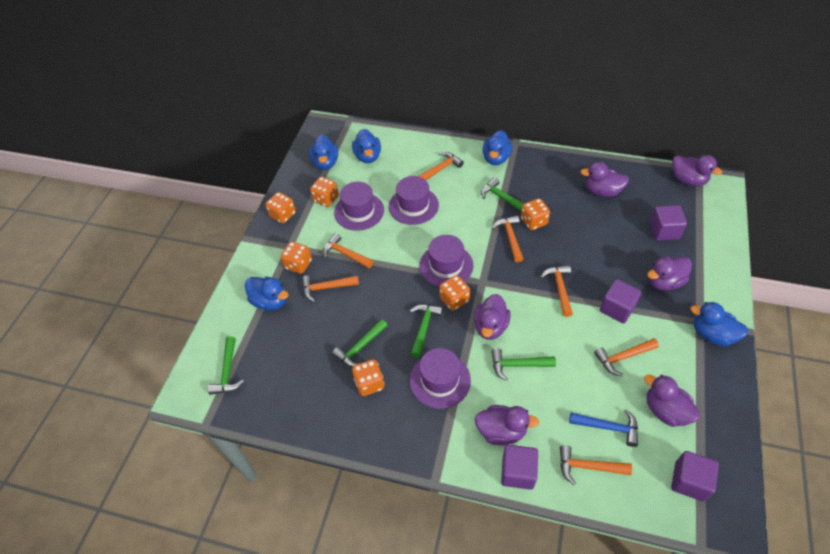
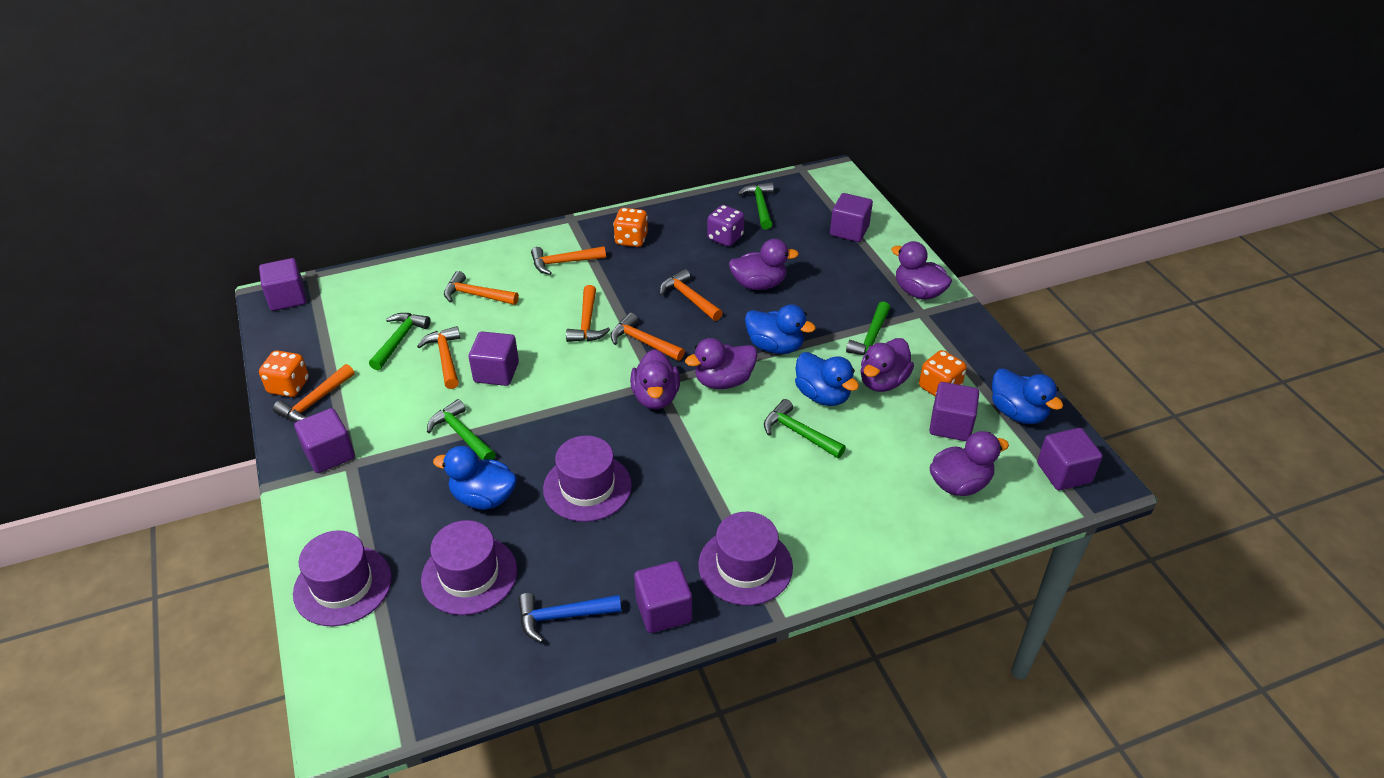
blue duck: 5 -> 4
orange dice: 6 -> 3
purple cube: 4 -> 7
purple dice: 0 -> 1

